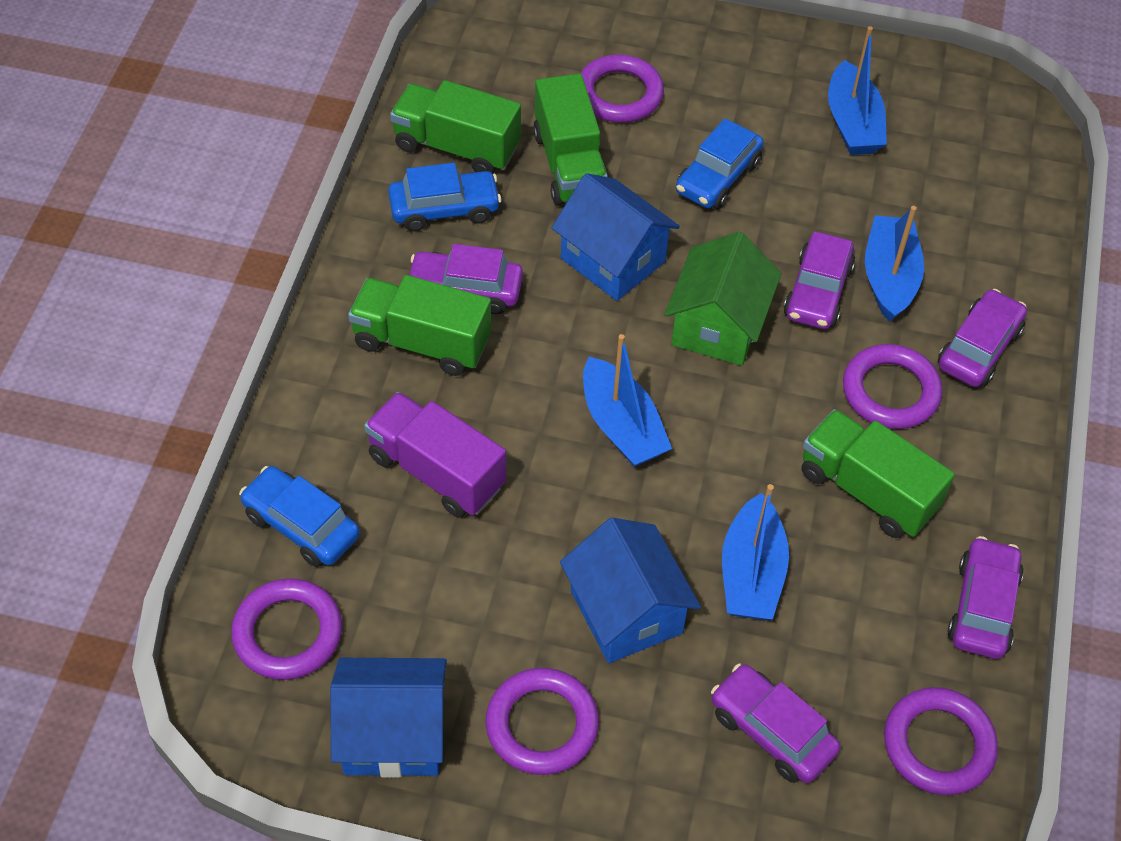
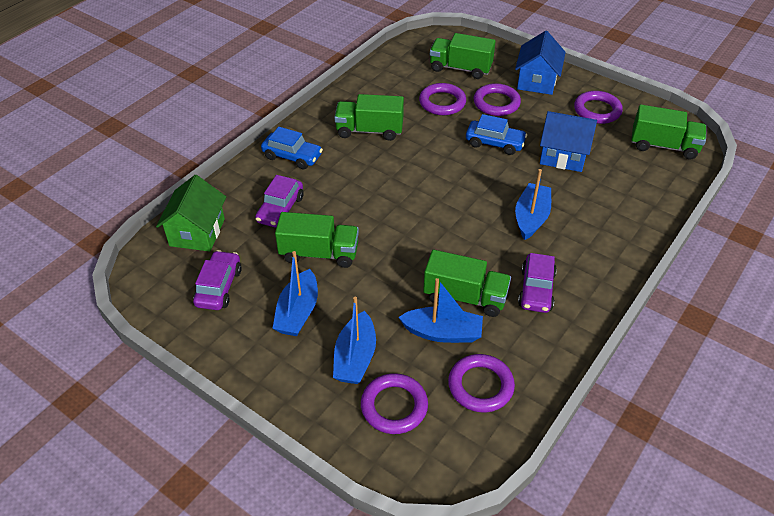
blue car: 3 -> 2
blue house: 3 -> 2
green truck: 4 -> 5
purple car: 5 -> 3
purple truck: 1 -> 0

